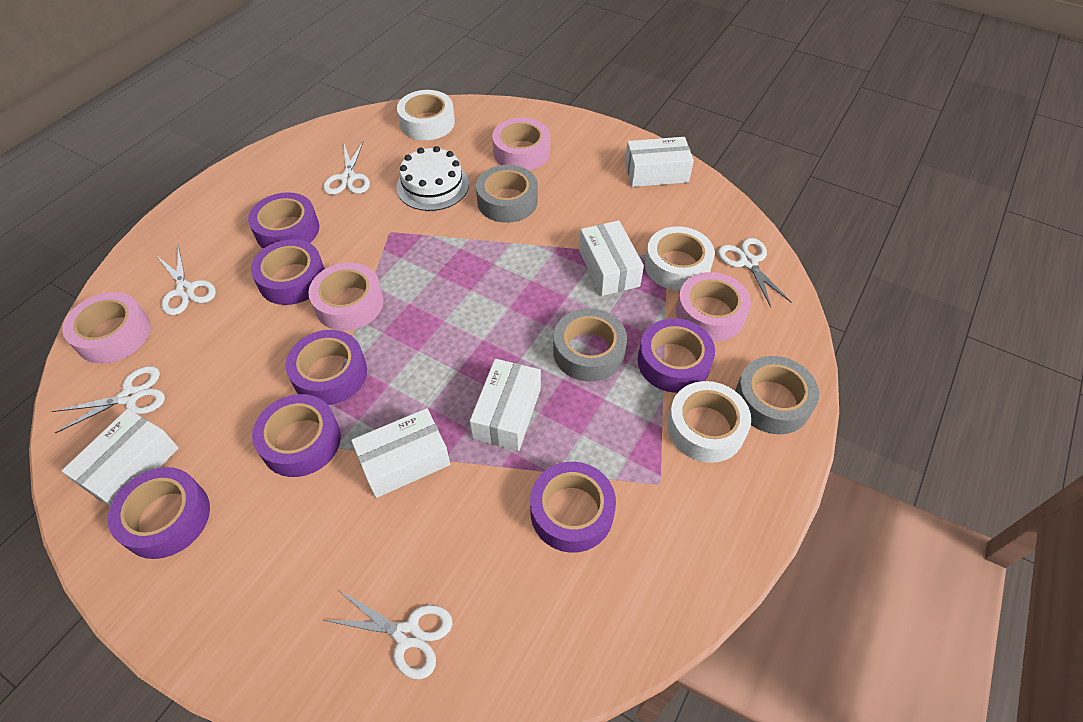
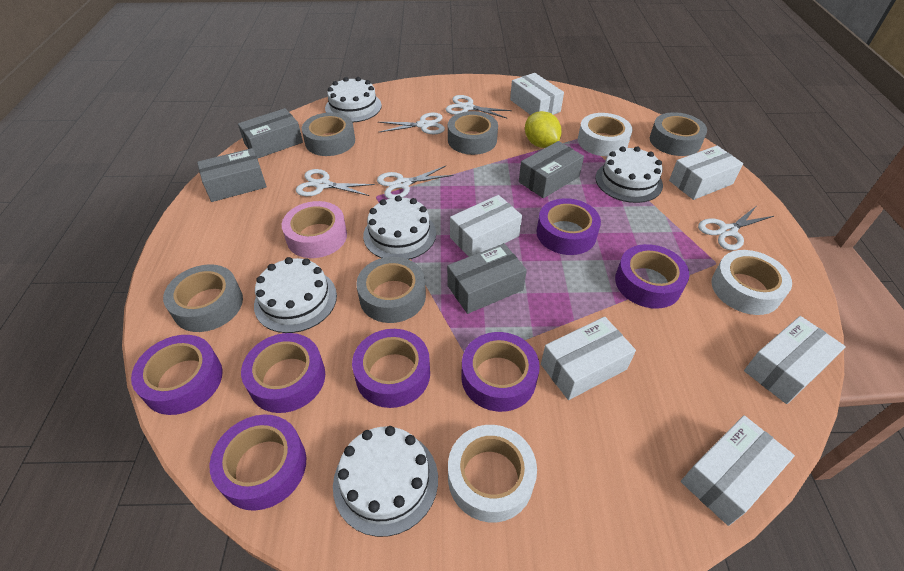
grey box: 0 -> 4
grey tape: 3 -> 5
pink tape: 4 -> 1
white box: 5 -> 6
white cake: 1 -> 5
yellow lemon: 0 -> 1

